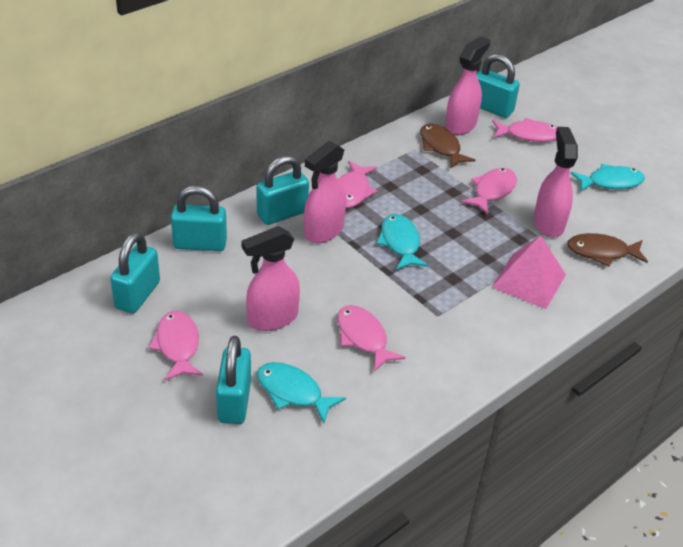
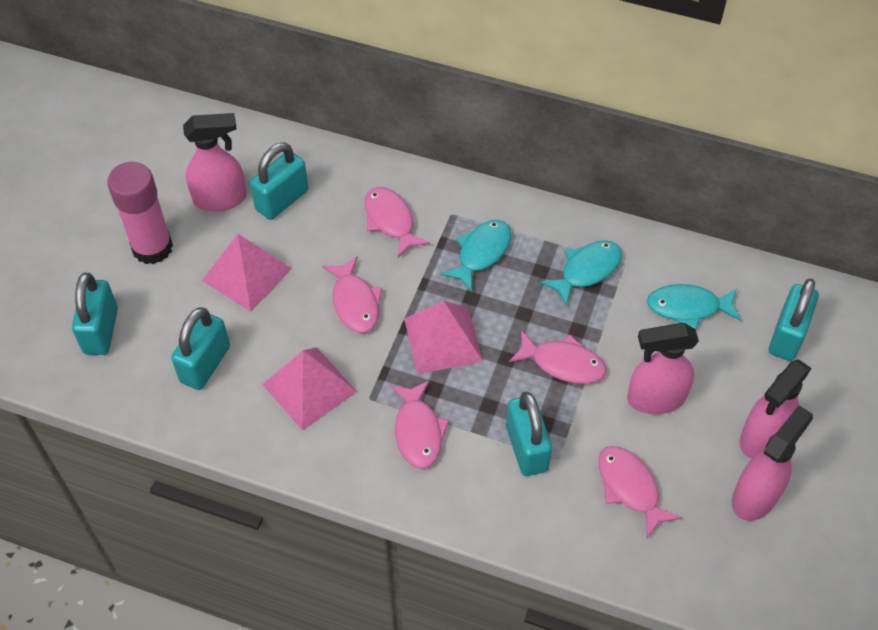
brown fish: 2 -> 0
pink glue stick: 0 -> 1
pink pyramid: 1 -> 3

